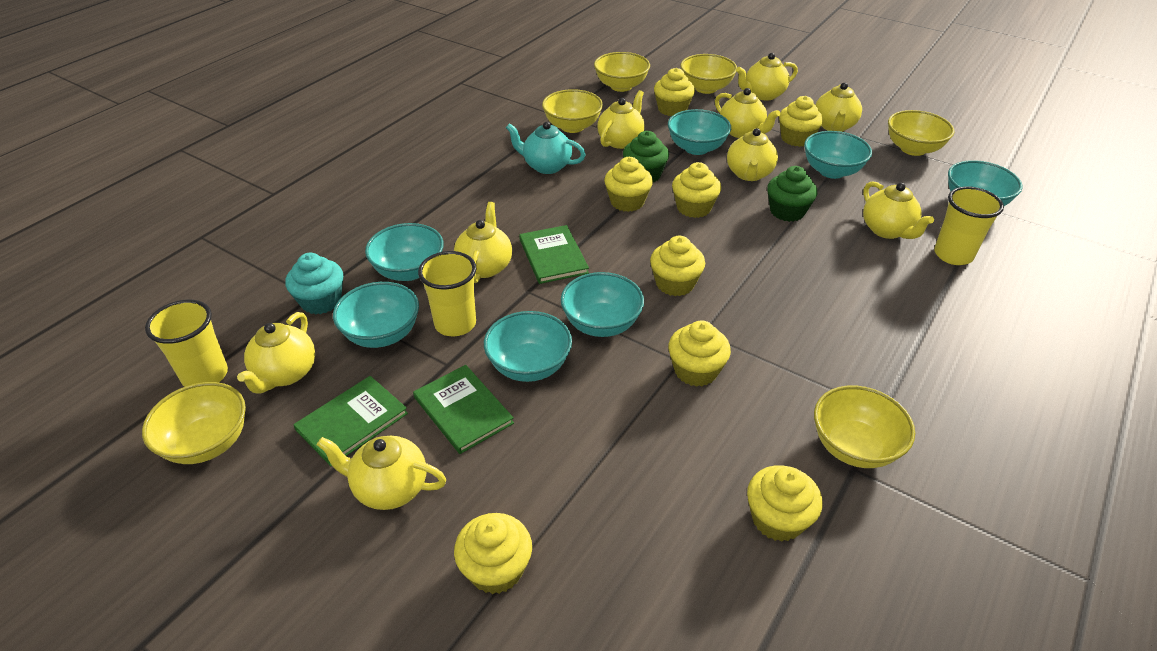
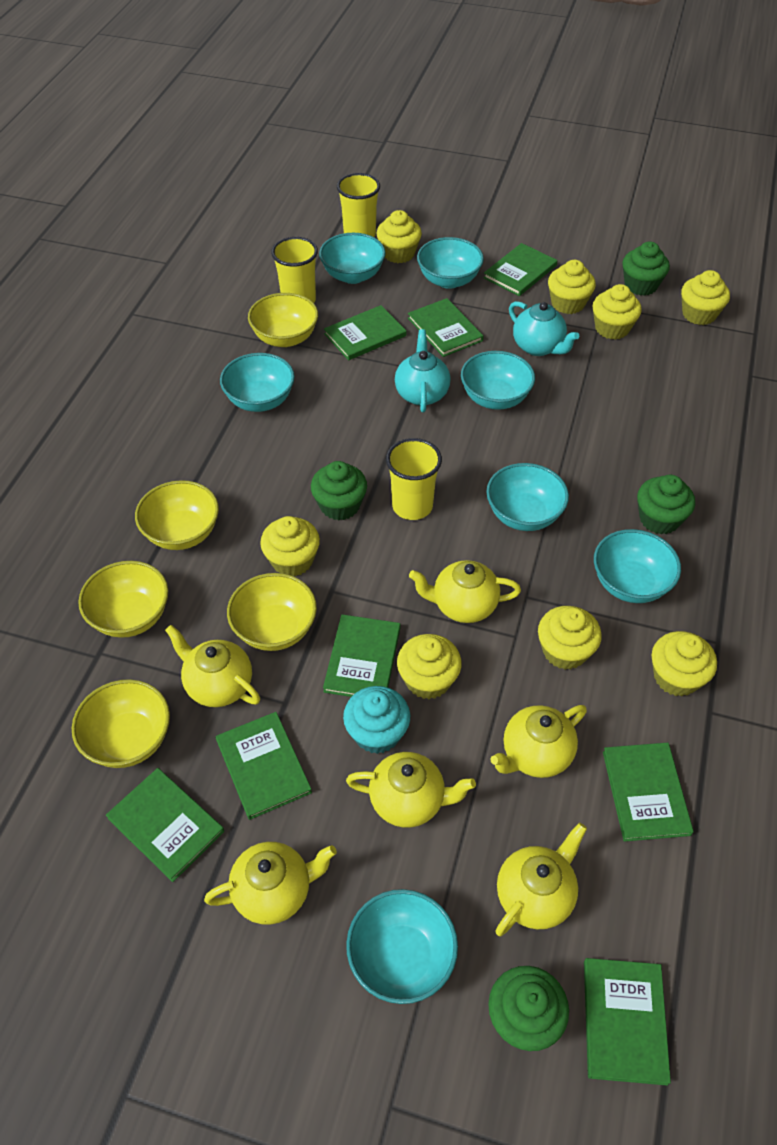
green book: 3 -> 8
green cupcake: 2 -> 4
turquoise teapot: 1 -> 2
yellow bowl: 6 -> 5
yellow teapot: 9 -> 6

